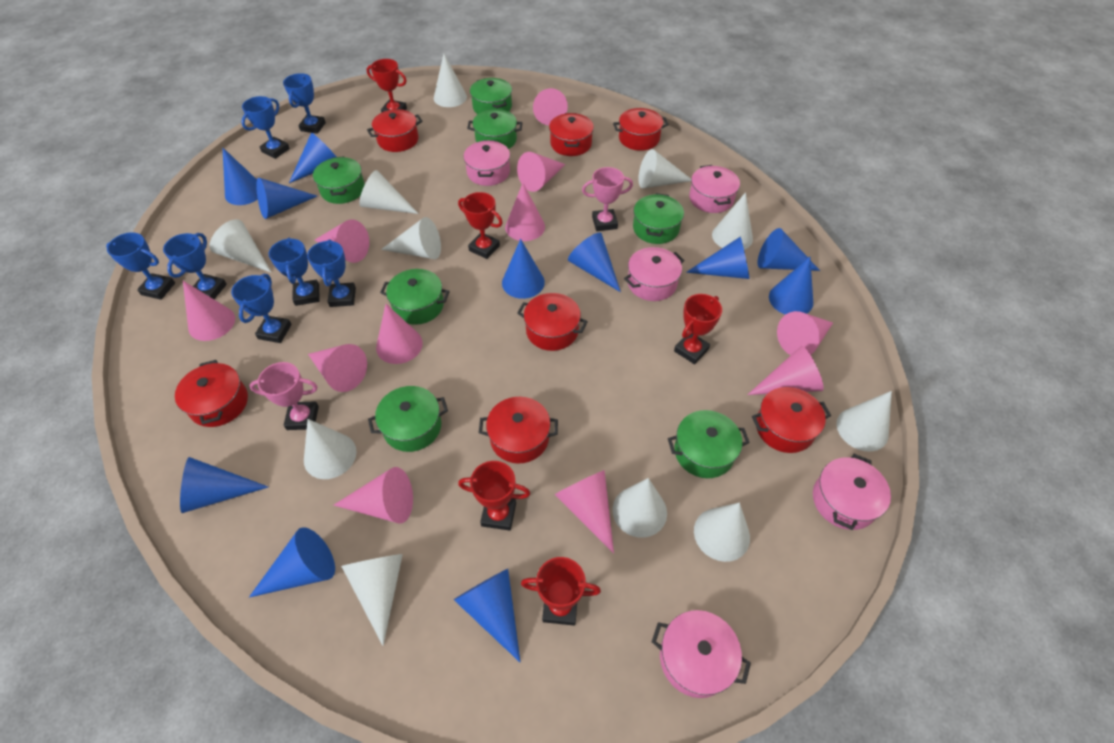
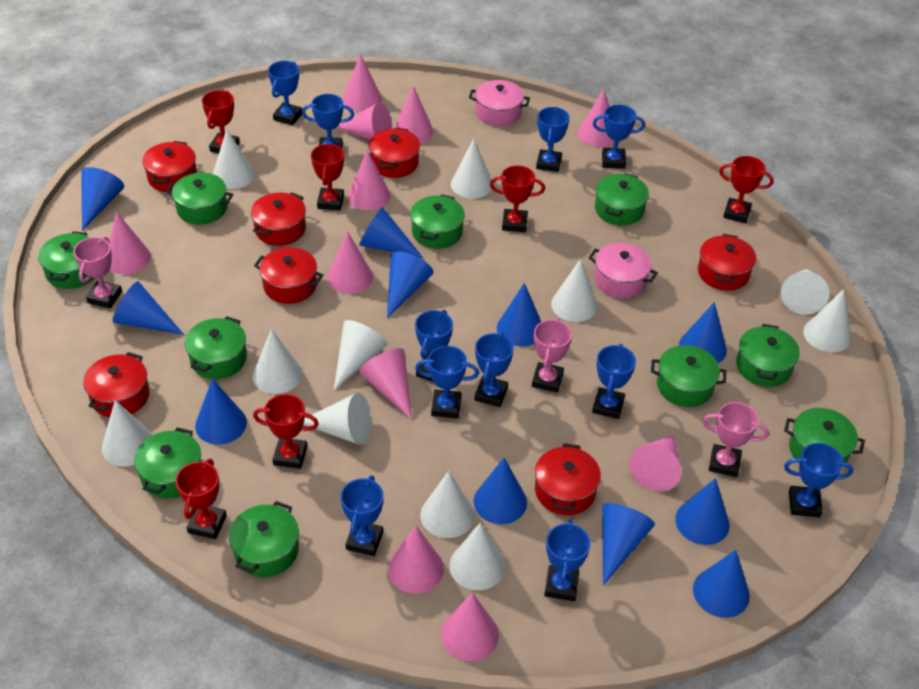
blue trophy: 7 -> 11
green pot: 7 -> 10
pink pot: 5 -> 2
pink trophy: 2 -> 3
red trophy: 5 -> 6

